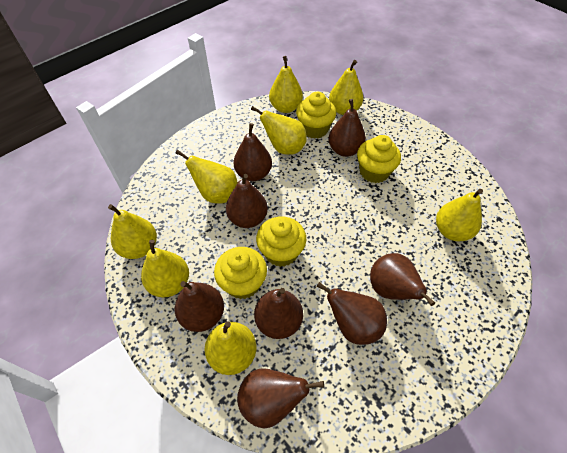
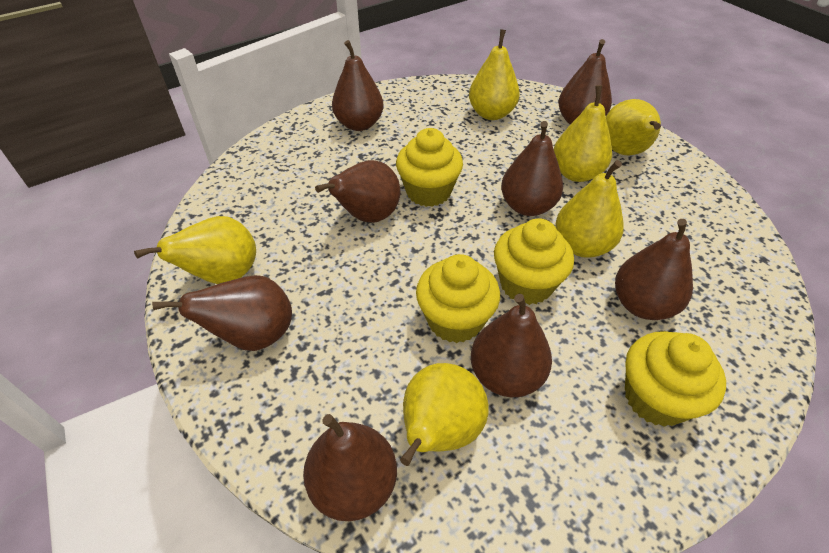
yellow pear: 8 -> 6

